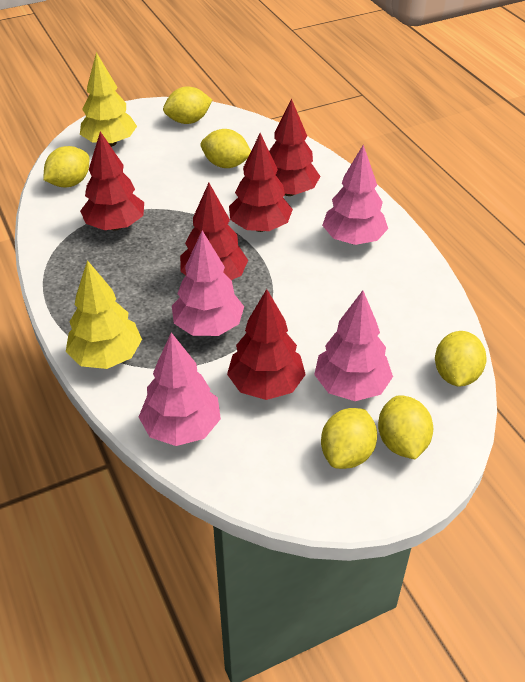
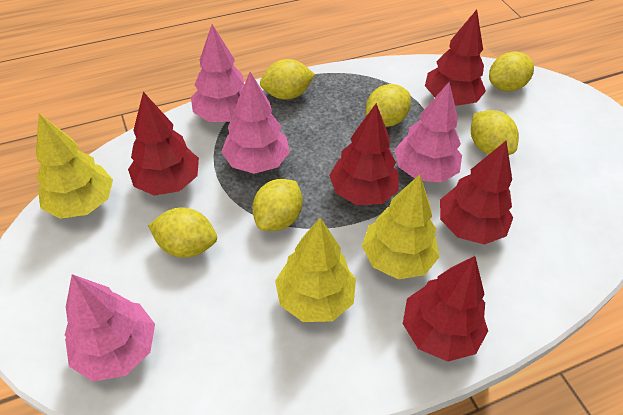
yellow tree: 2 -> 3

